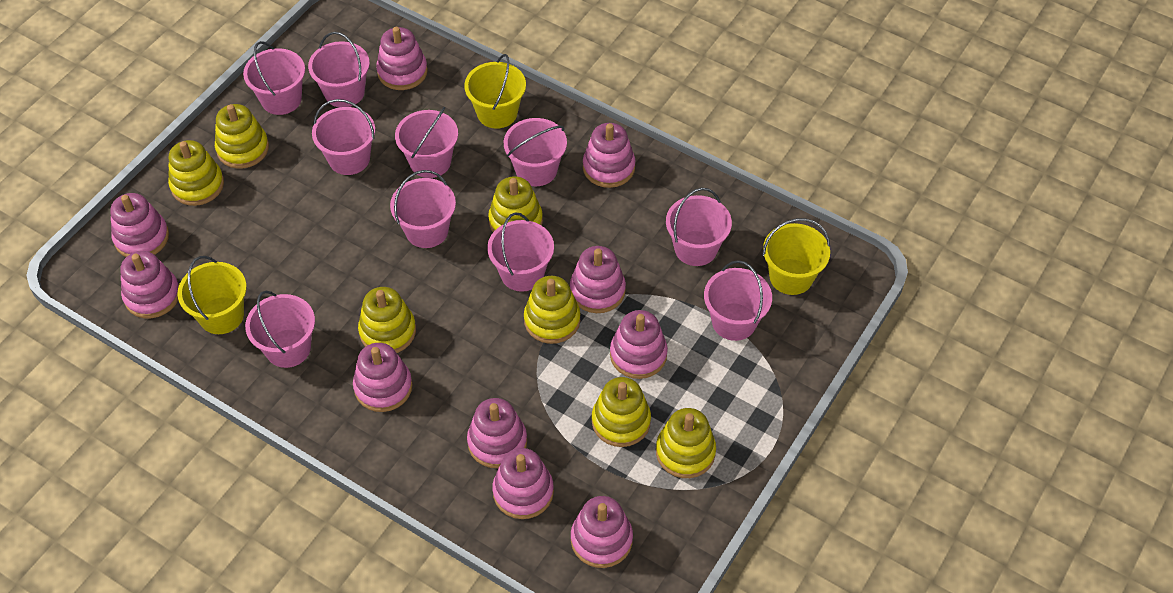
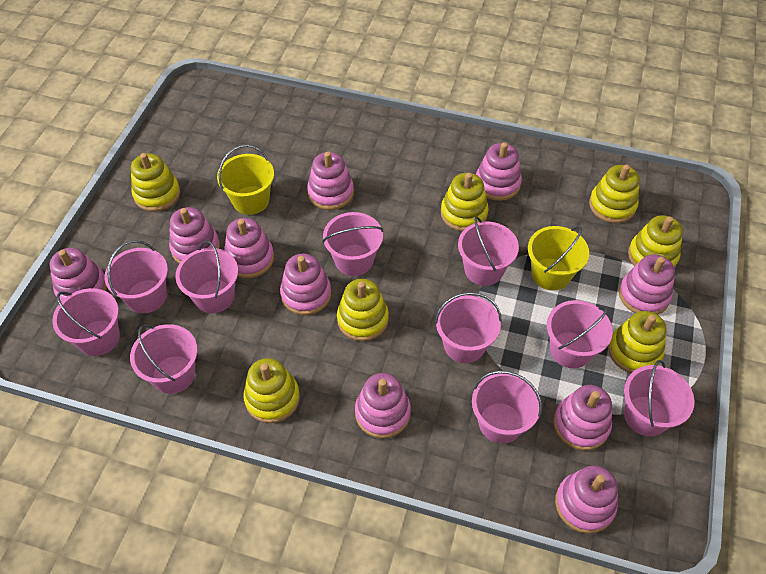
yellow bucket: 3 -> 2

